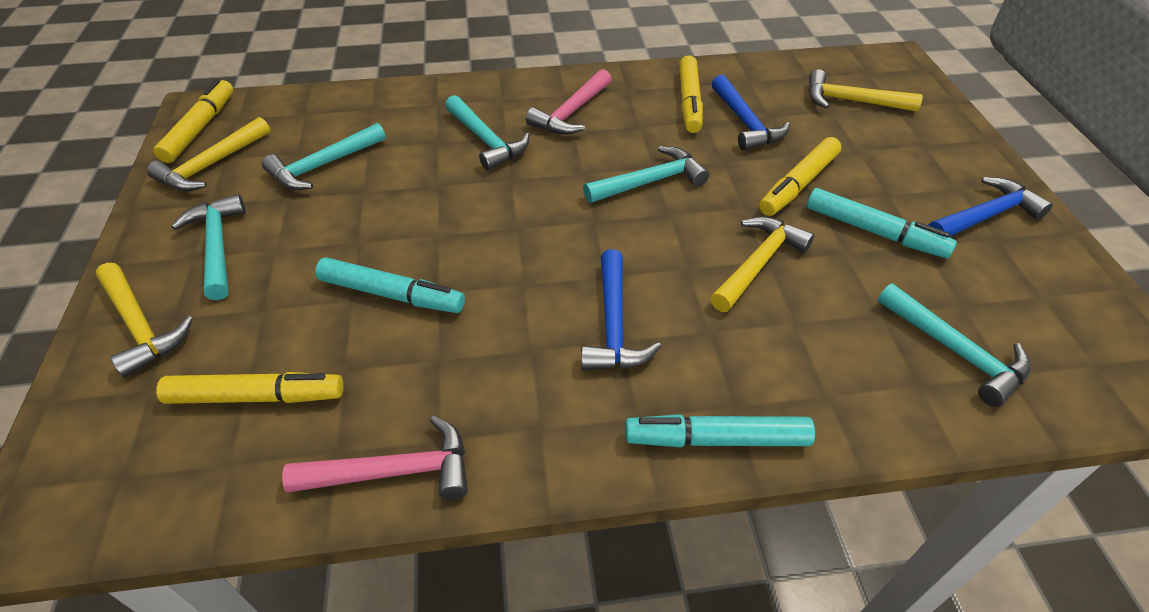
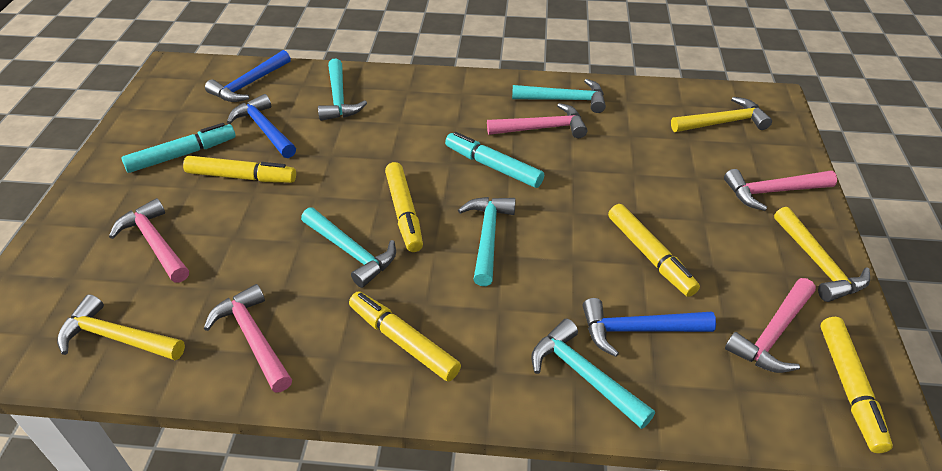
pink hammer: 2 -> 5
turquoise marker: 3 -> 2
yellow hammer: 4 -> 3
yellow marker: 4 -> 5

